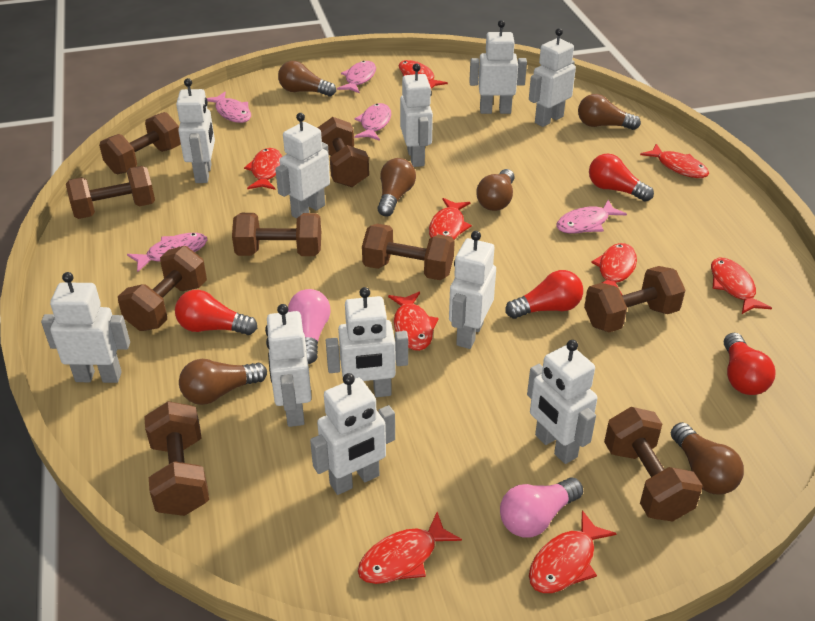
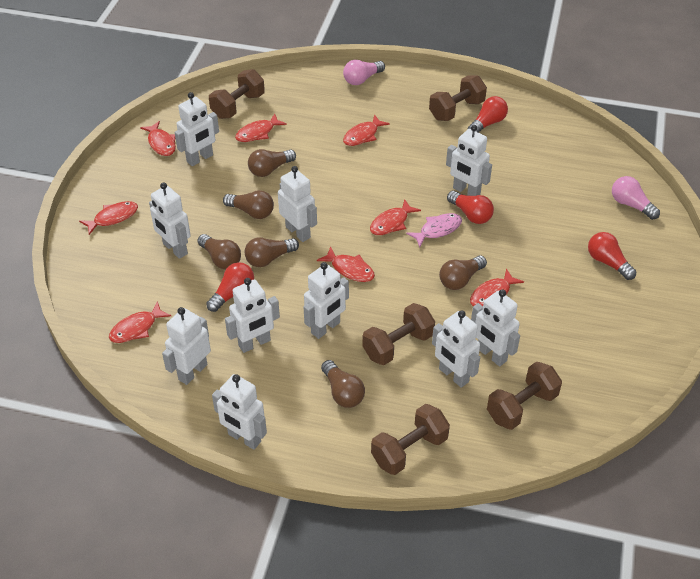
brown dumbbell: 9 -> 5
pink fish: 5 -> 1
red fish: 9 -> 8
white robot: 11 -> 10

